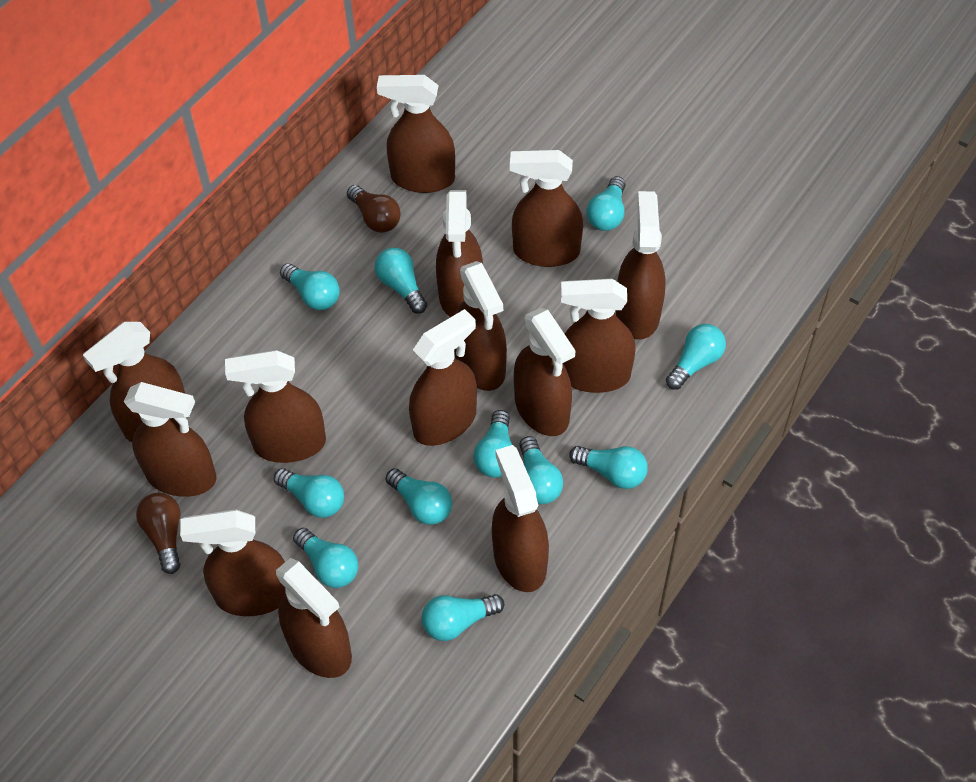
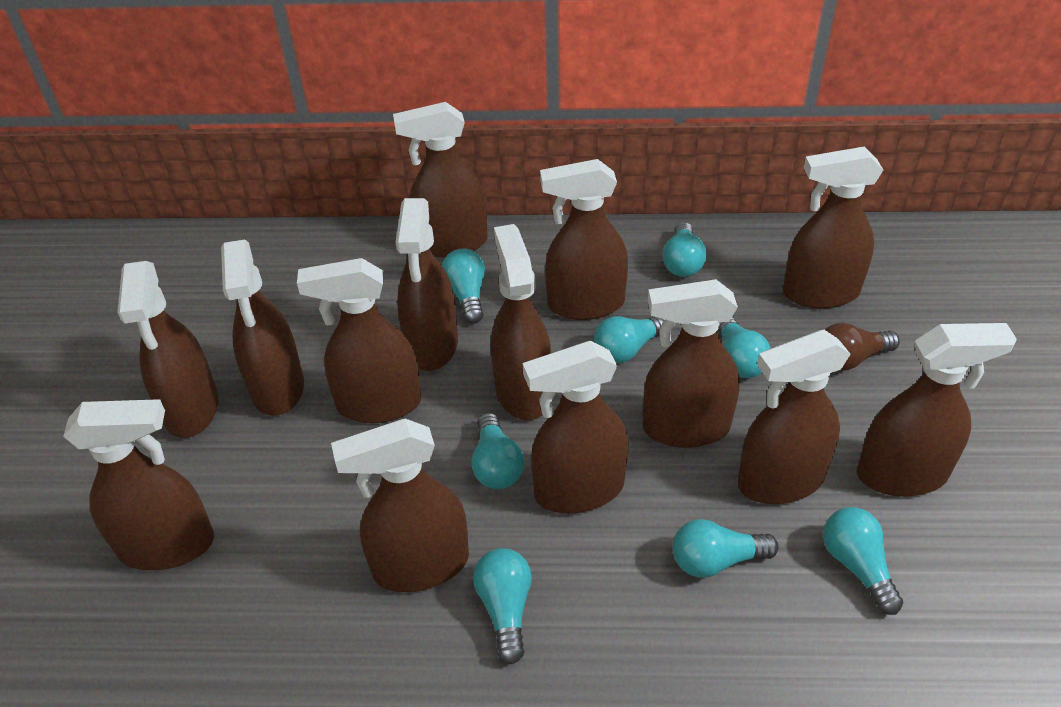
brown light bulb: 2 -> 1
turquoise light bulb: 11 -> 8

